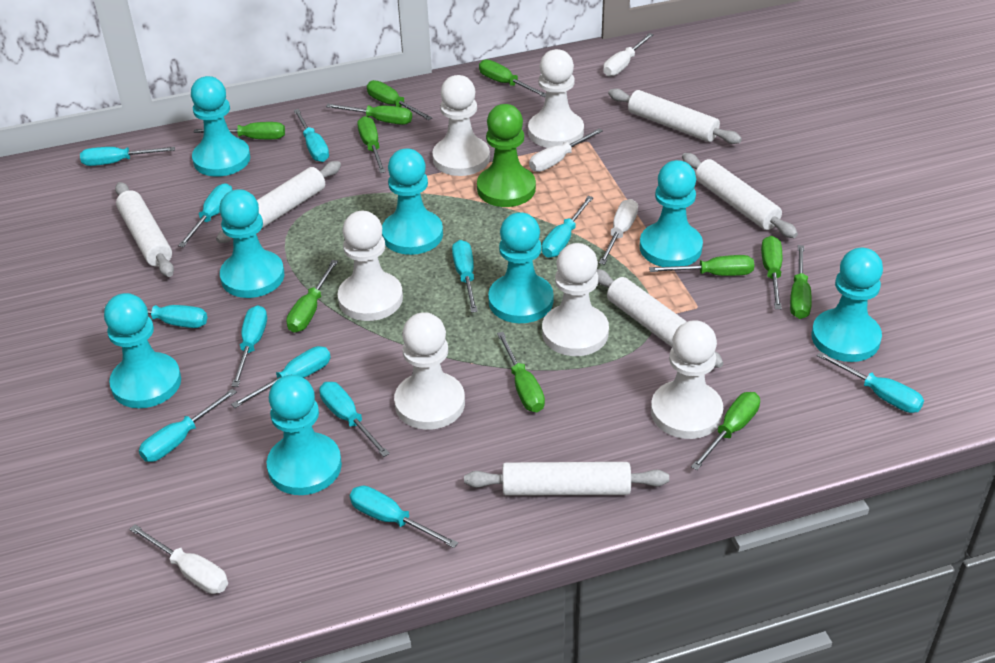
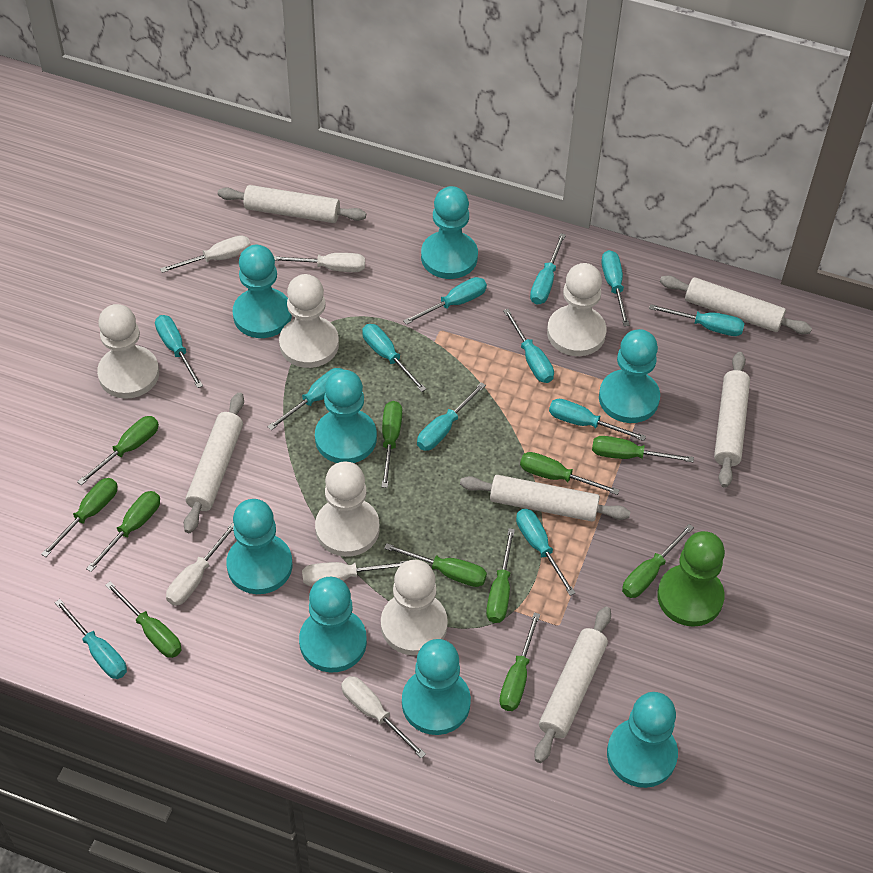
white pawn: 6 -> 5
white screwdriver: 4 -> 5

